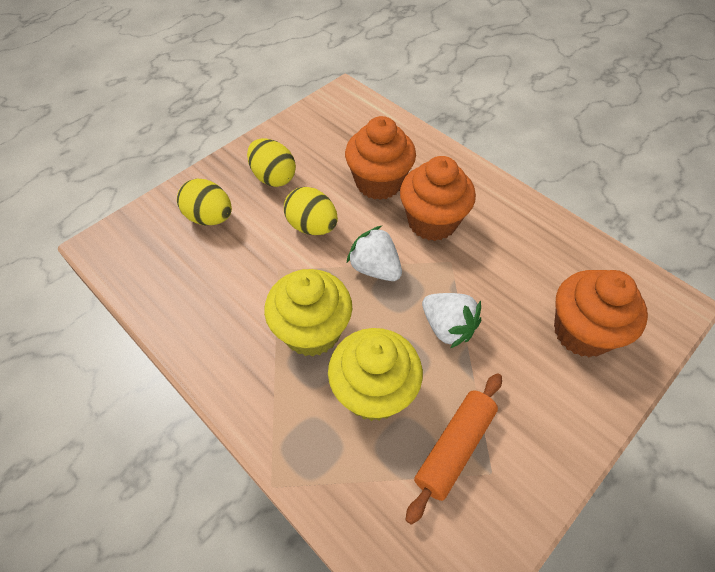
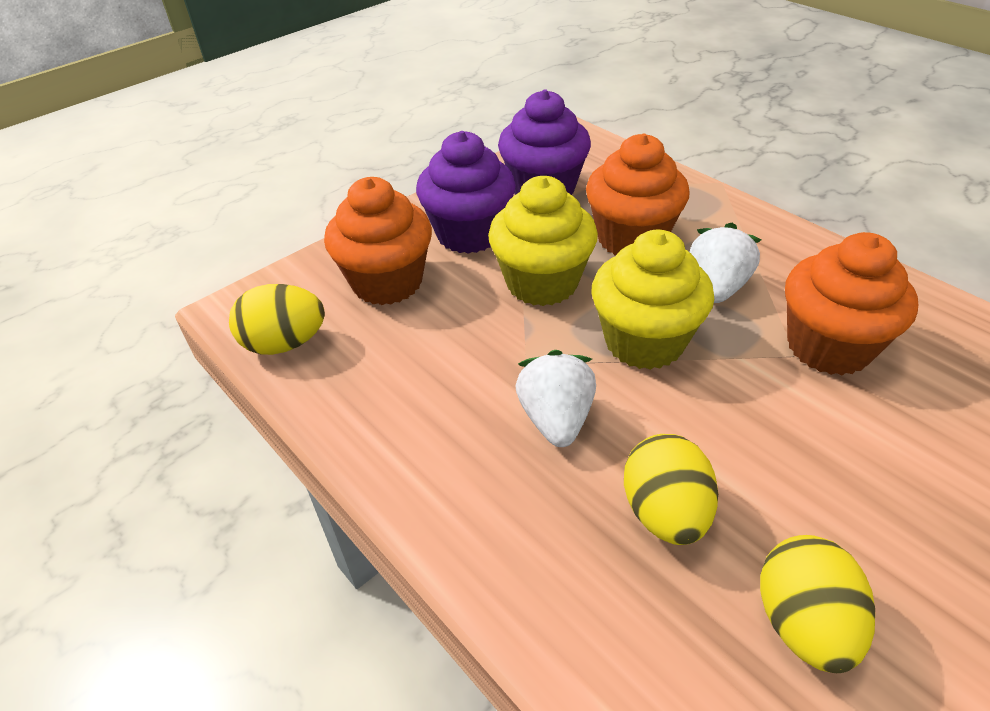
orange rolling pin: 1 -> 0
purple cupcake: 0 -> 2

